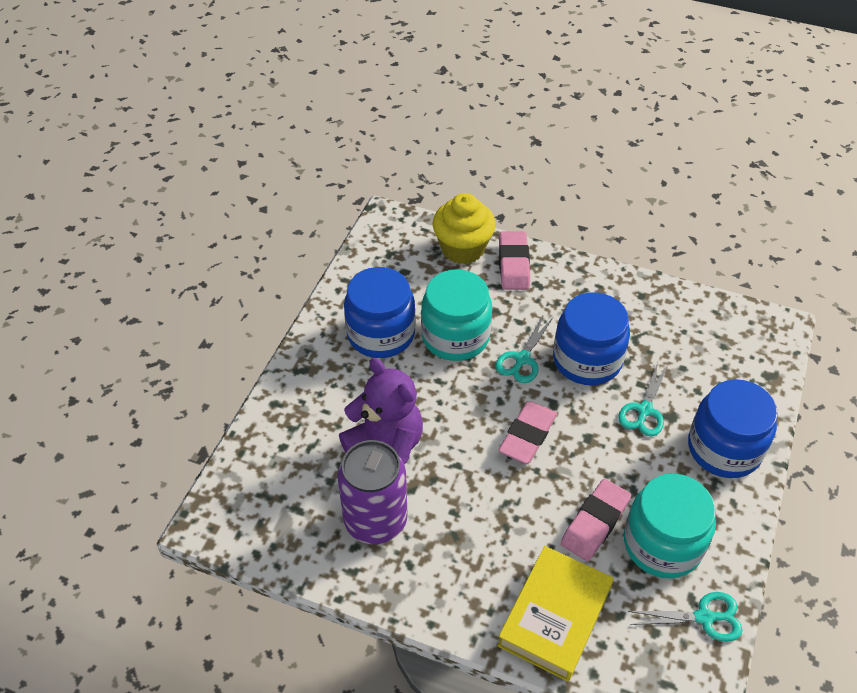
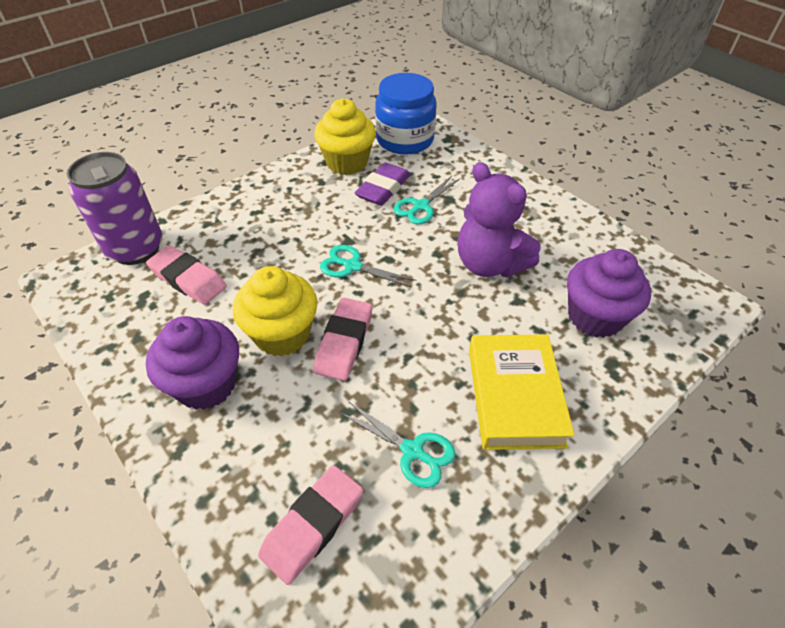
blue jar: 3 -> 1
purple cupcake: 0 -> 2
purple eraser: 0 -> 1
turquoise jar: 2 -> 0
yellow cupcake: 1 -> 2

